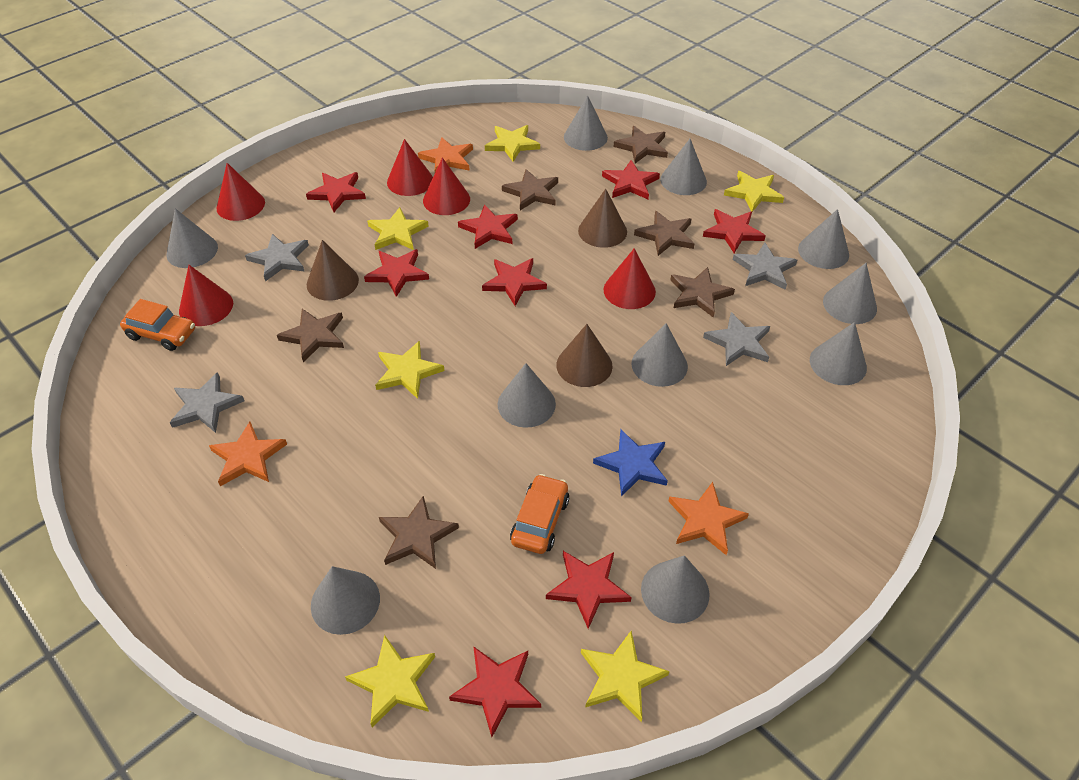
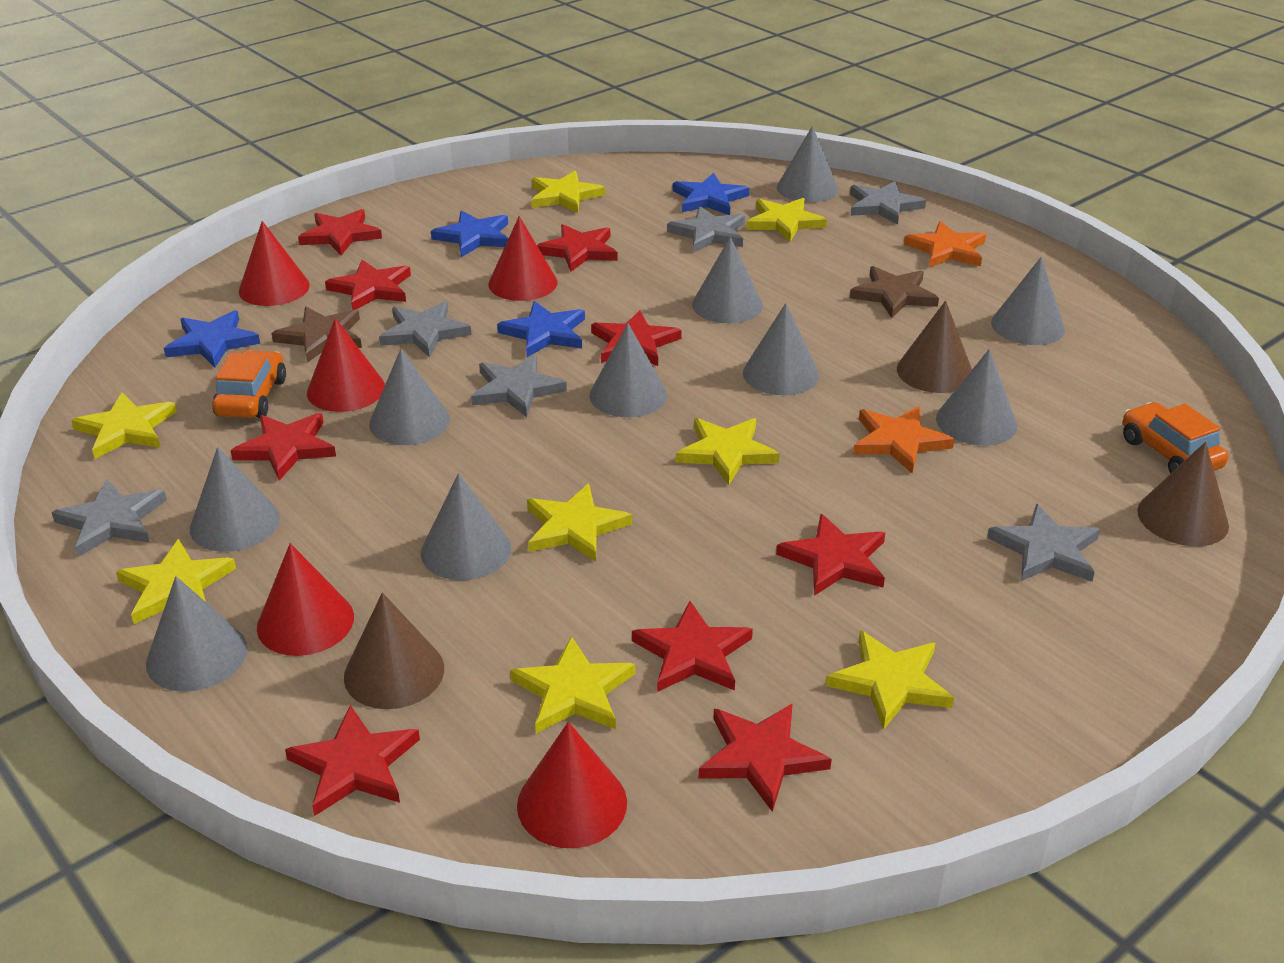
blue star: 1 -> 4
brown star: 6 -> 2
grey star: 4 -> 6
orange star: 3 -> 2
red star: 8 -> 9
yellow star: 6 -> 8

